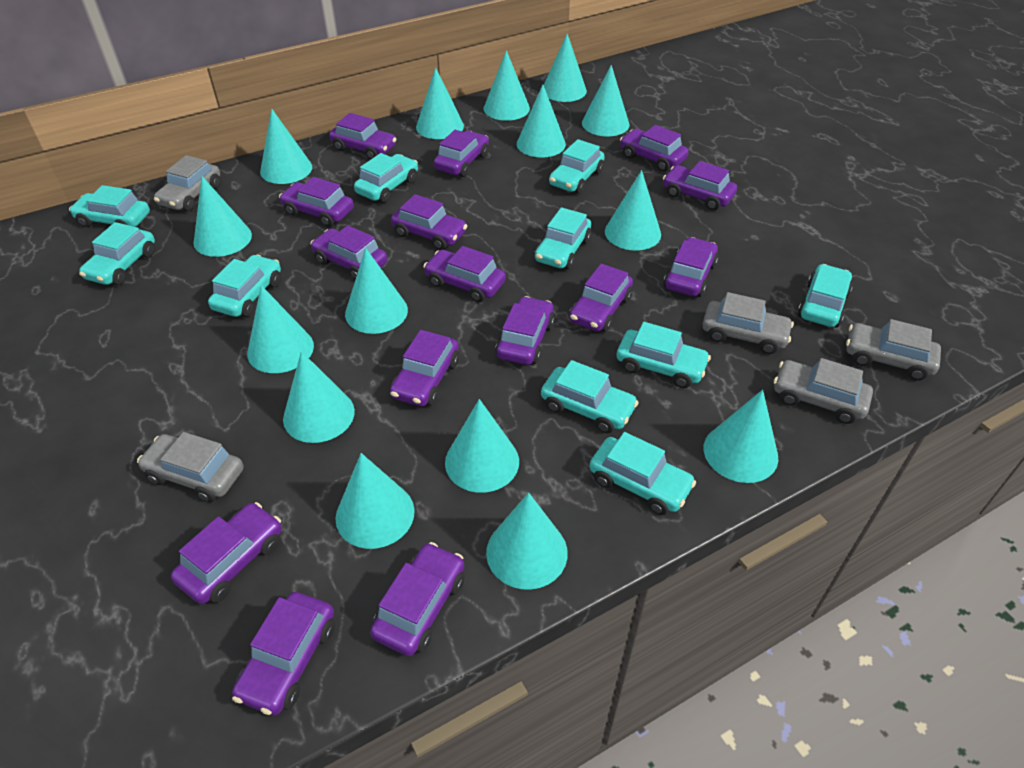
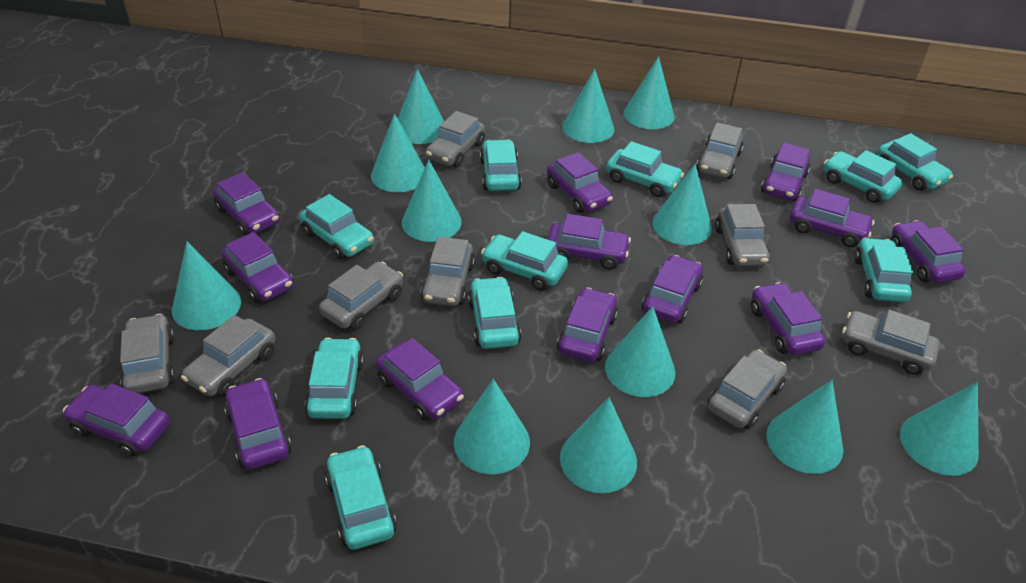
grey car: 5 -> 9
purple car: 15 -> 13
turquoise cone: 15 -> 12

